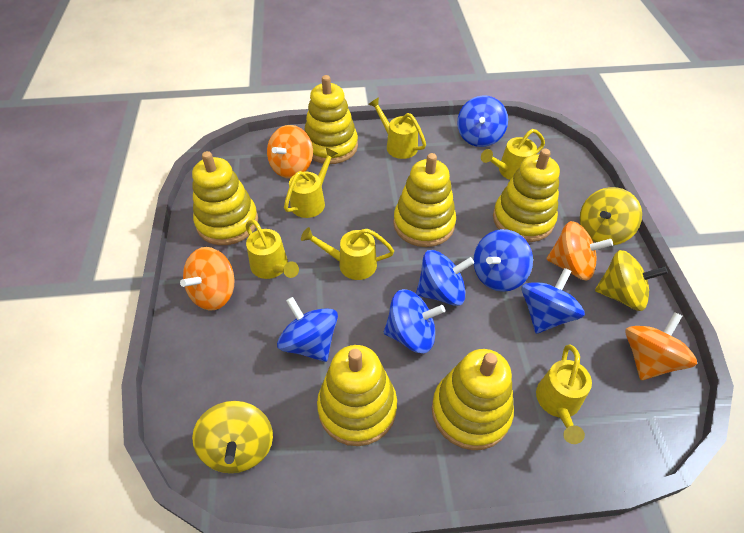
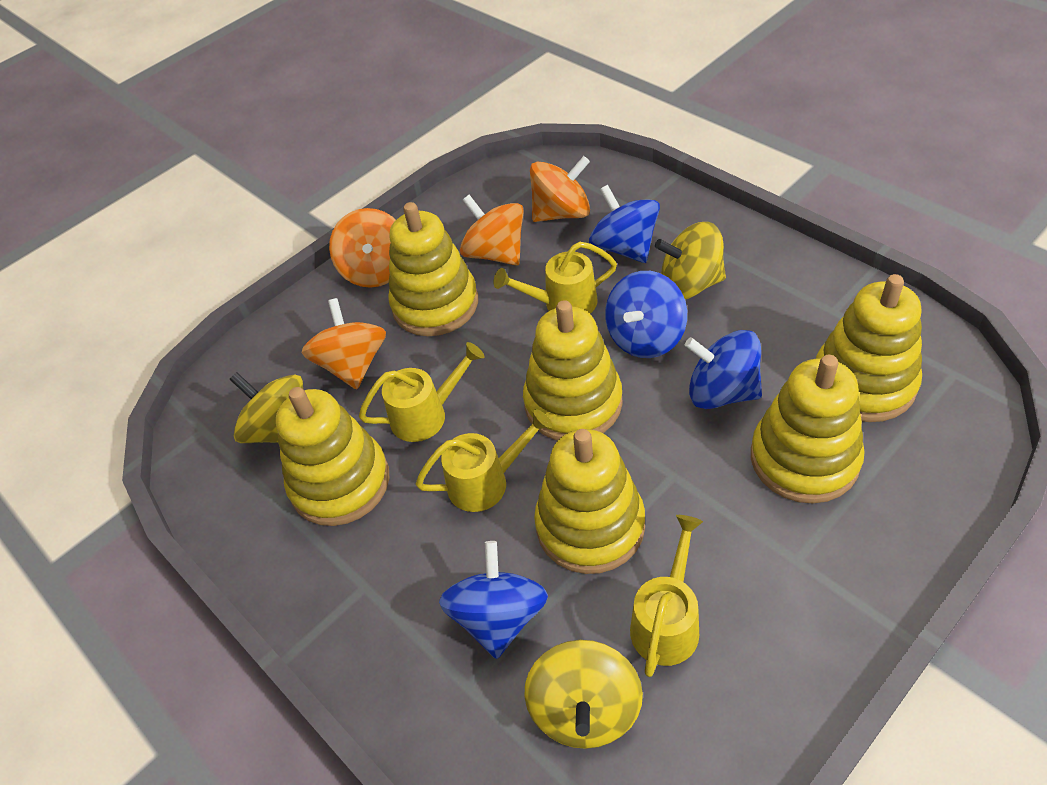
blue spinning top: 6 -> 4
yellow watering can: 6 -> 4

